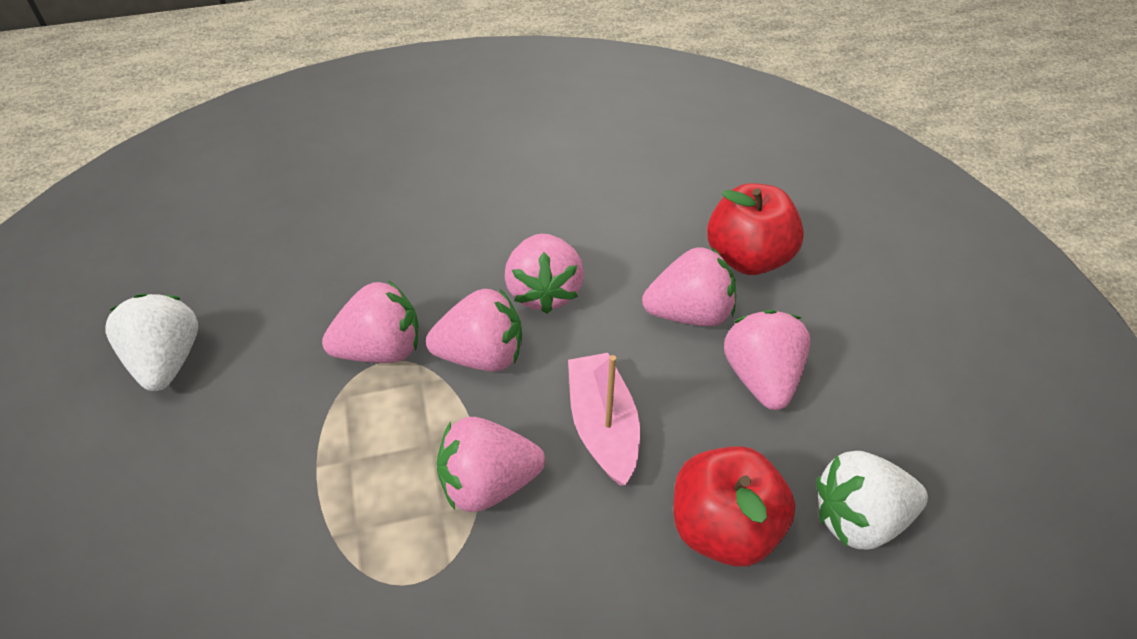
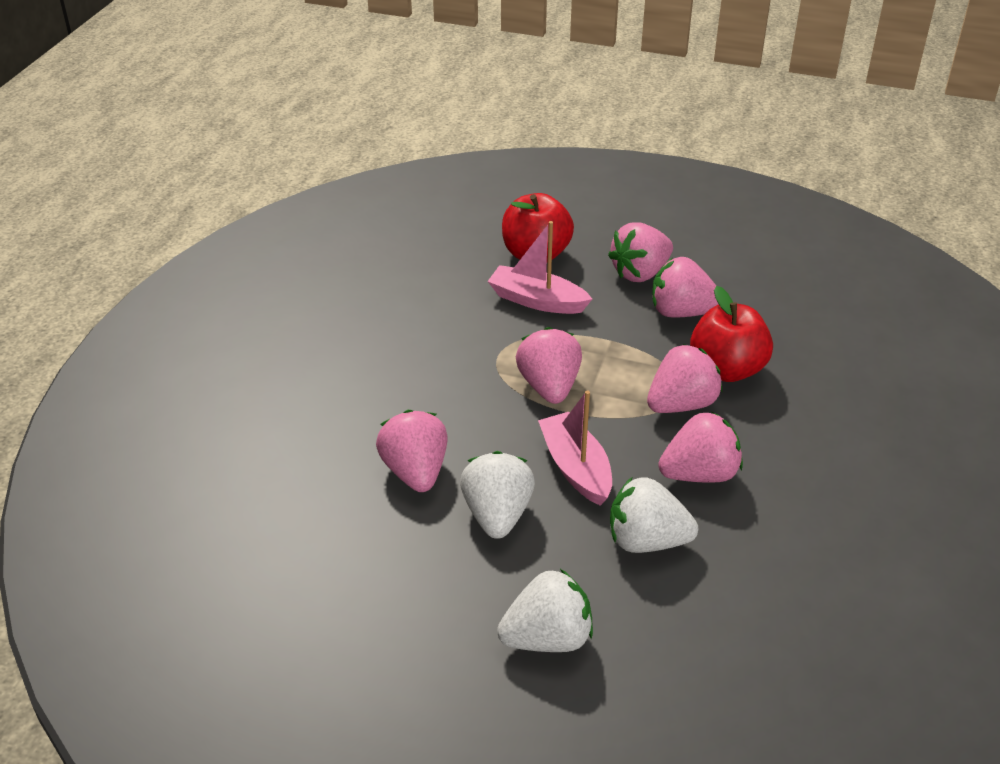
pink boat: 1 -> 2
white strawberry: 2 -> 3

